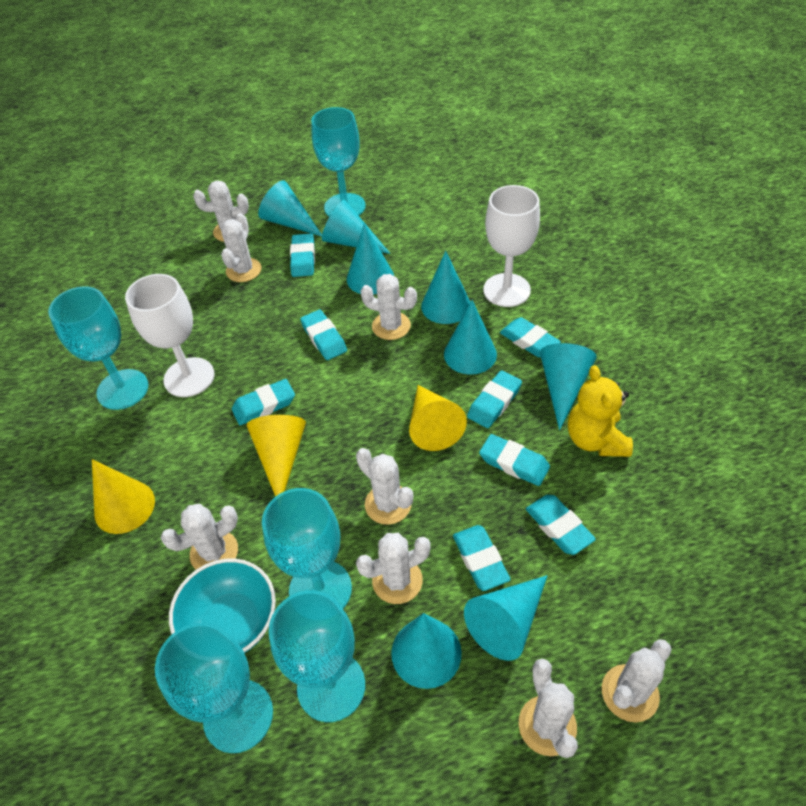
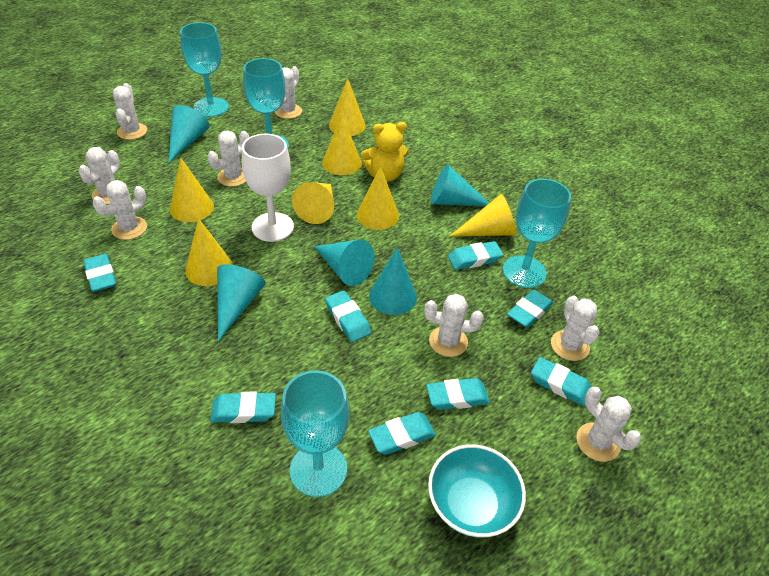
turquoise cone: 8 -> 5
turquoise goblet: 5 -> 4
white goblet: 2 -> 1
yellow cone: 3 -> 7

